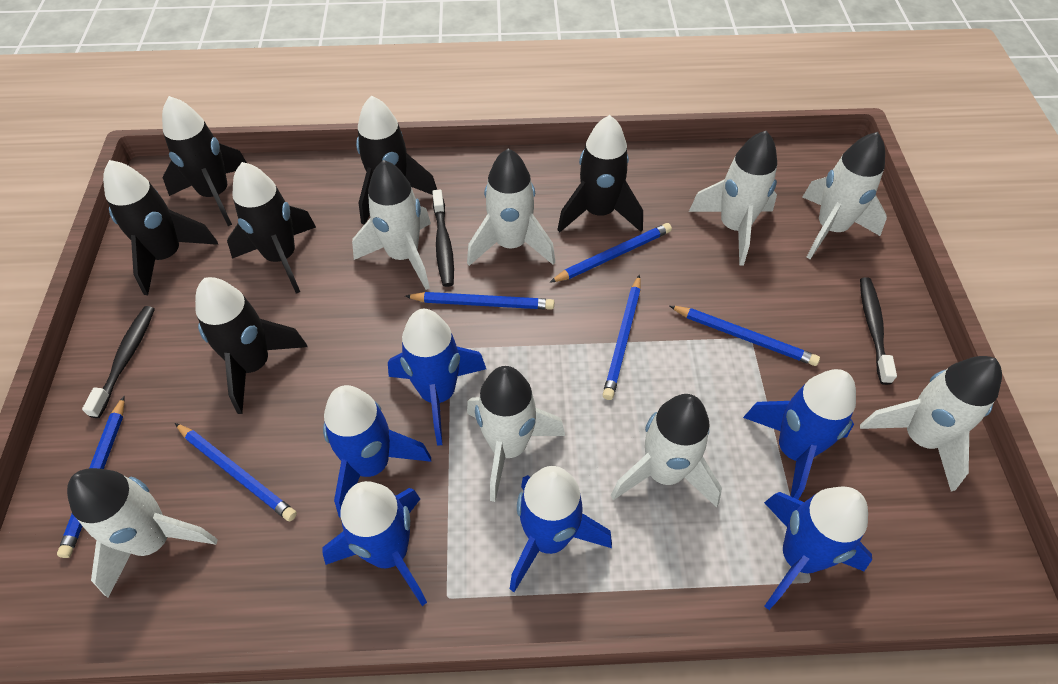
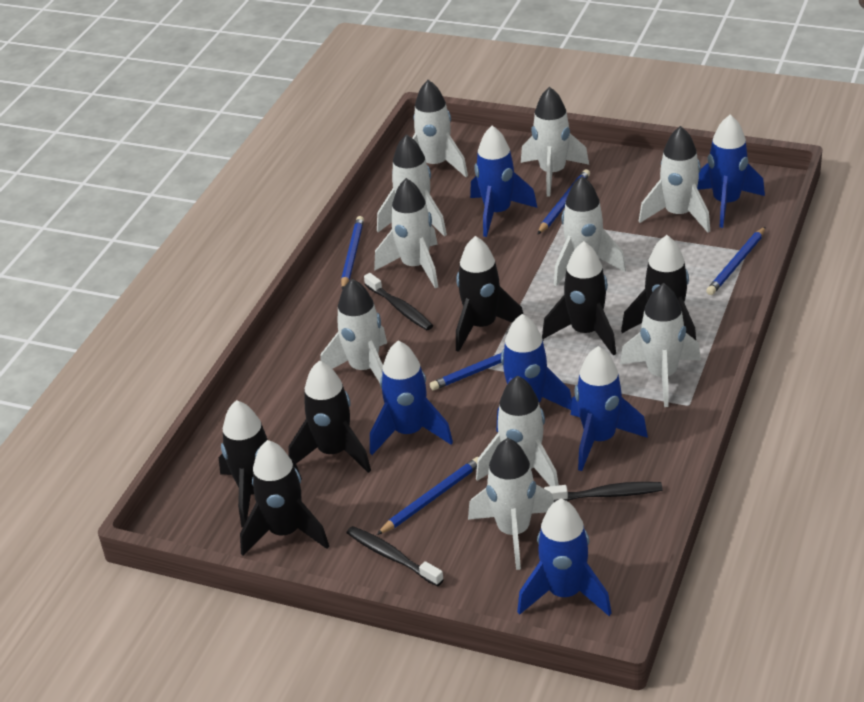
blue pencil: 6 -> 5
white rocket: 8 -> 10

